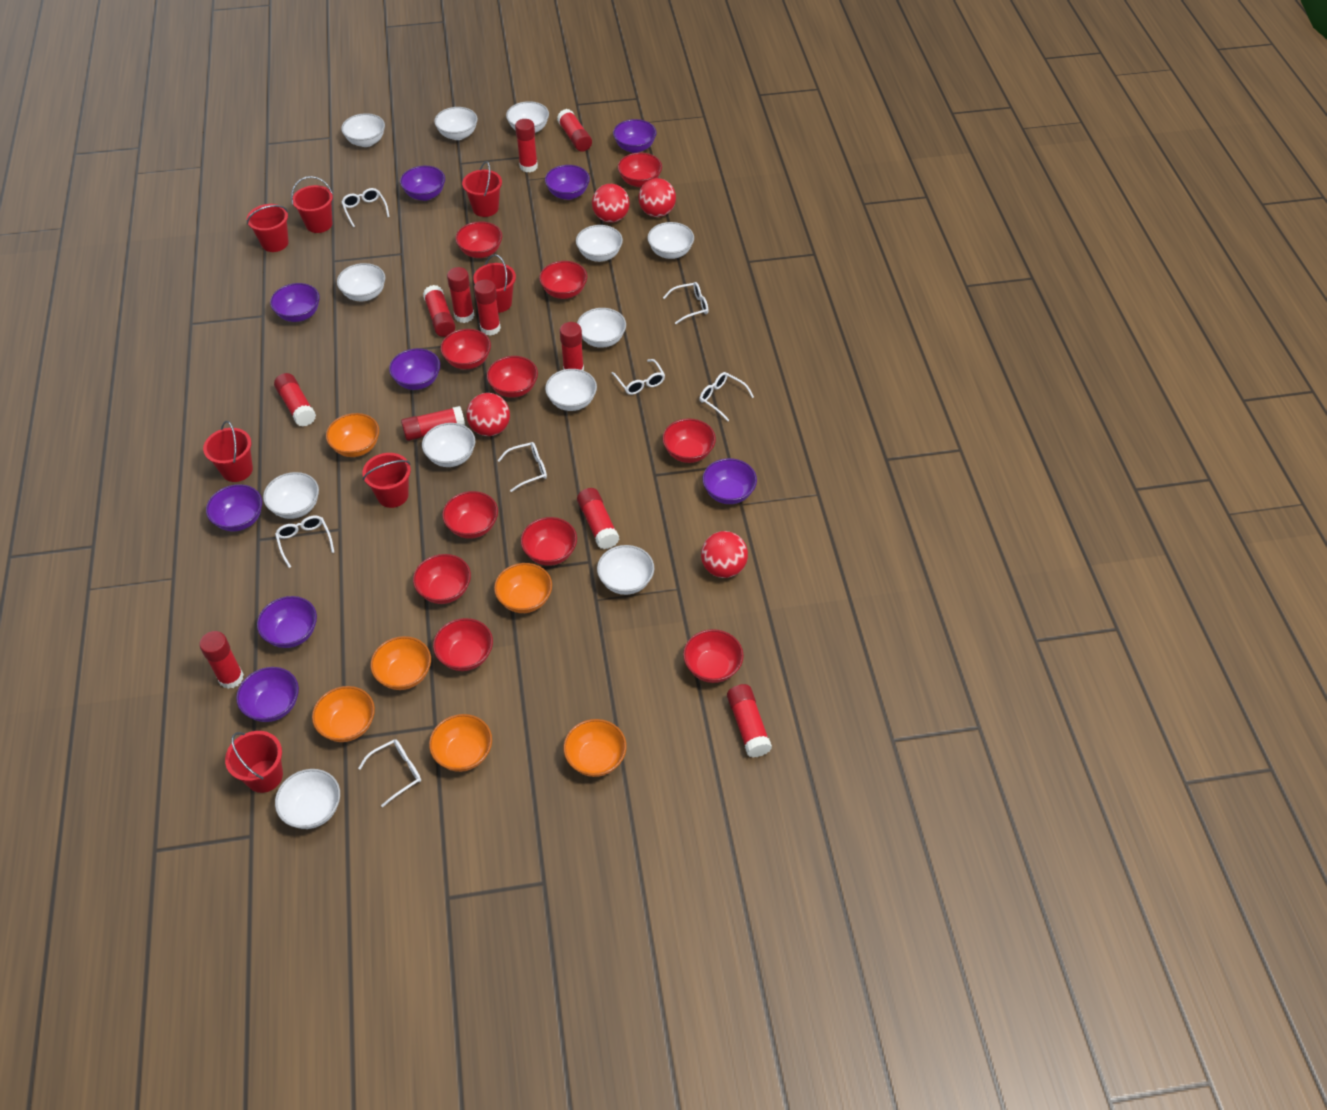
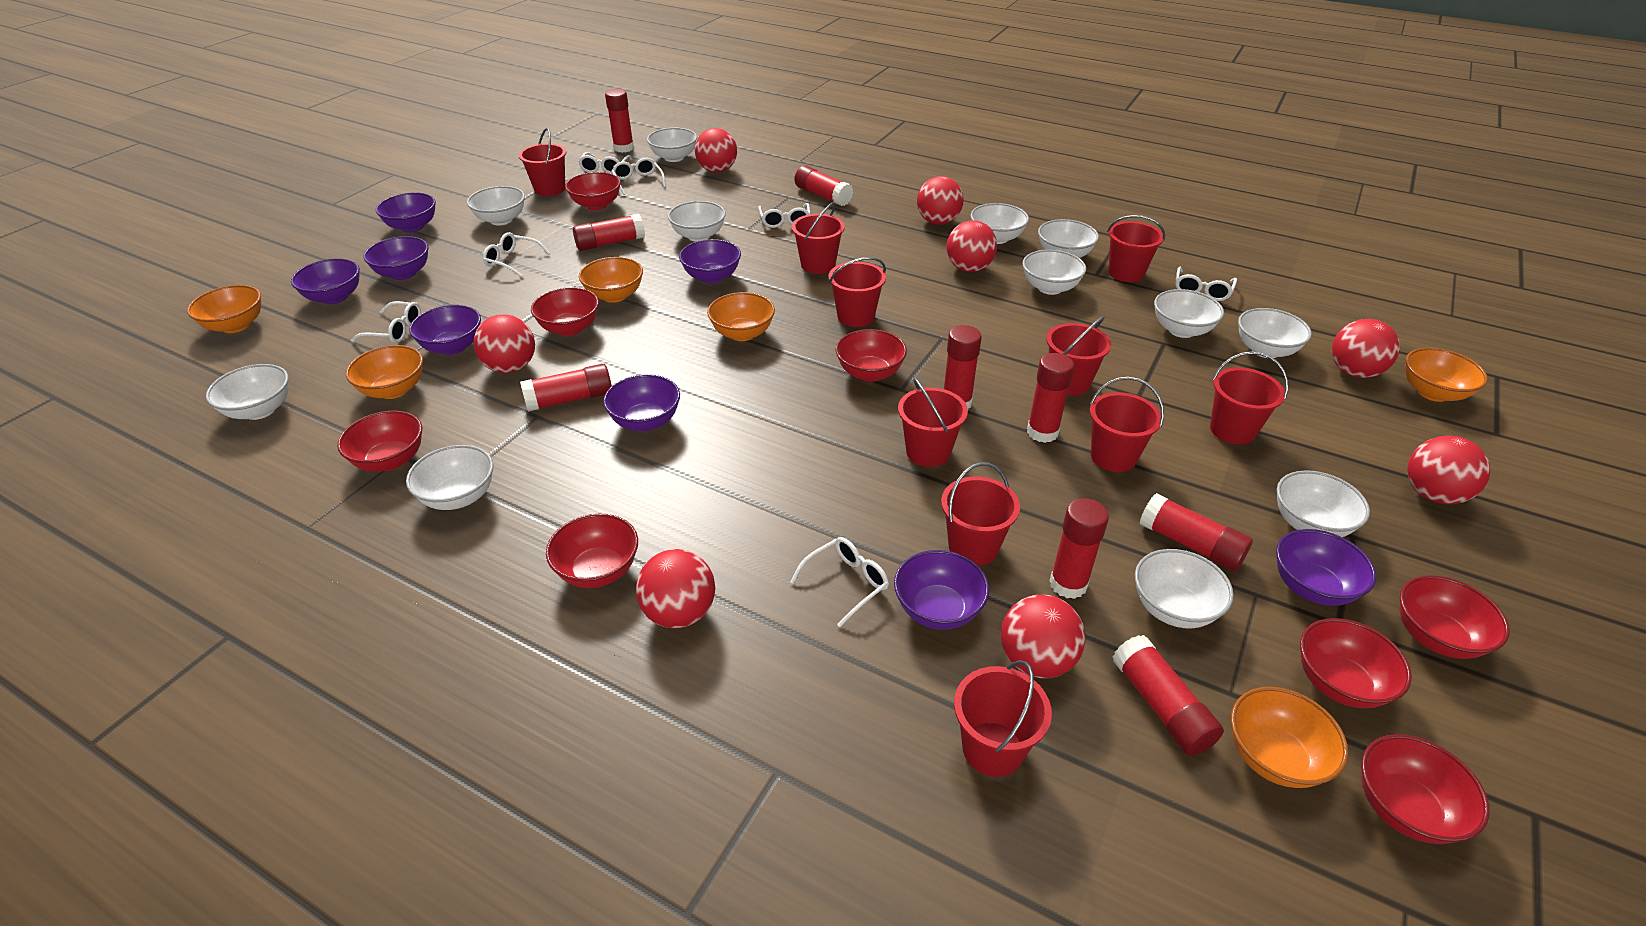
purple bowl: 9 -> 8
red ball: 4 -> 8
red bowl: 11 -> 8
red bucket: 7 -> 10
red glue stick: 11 -> 9

